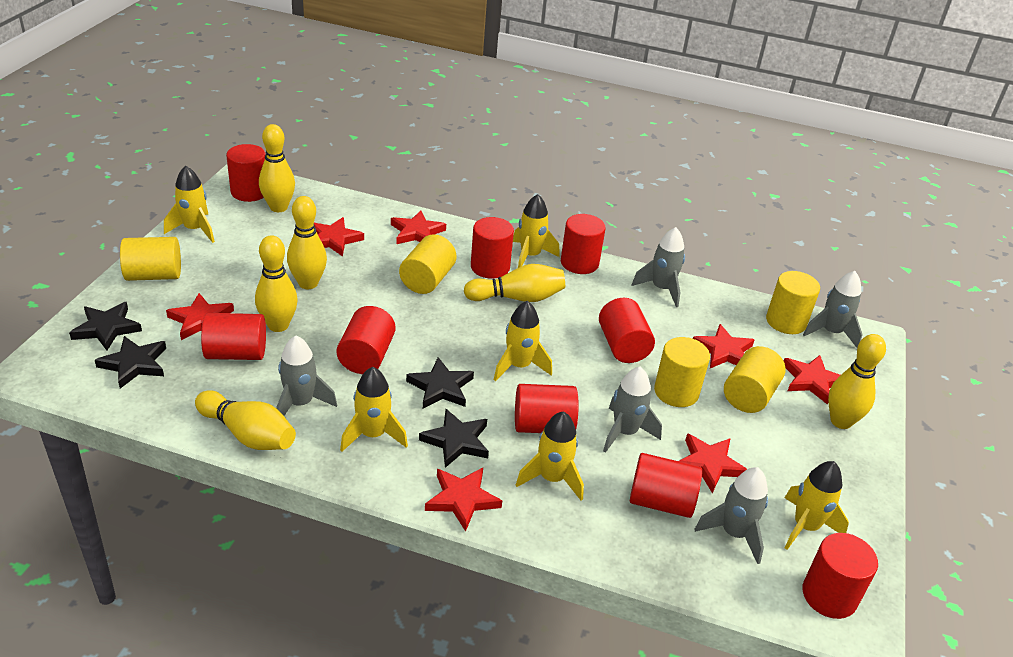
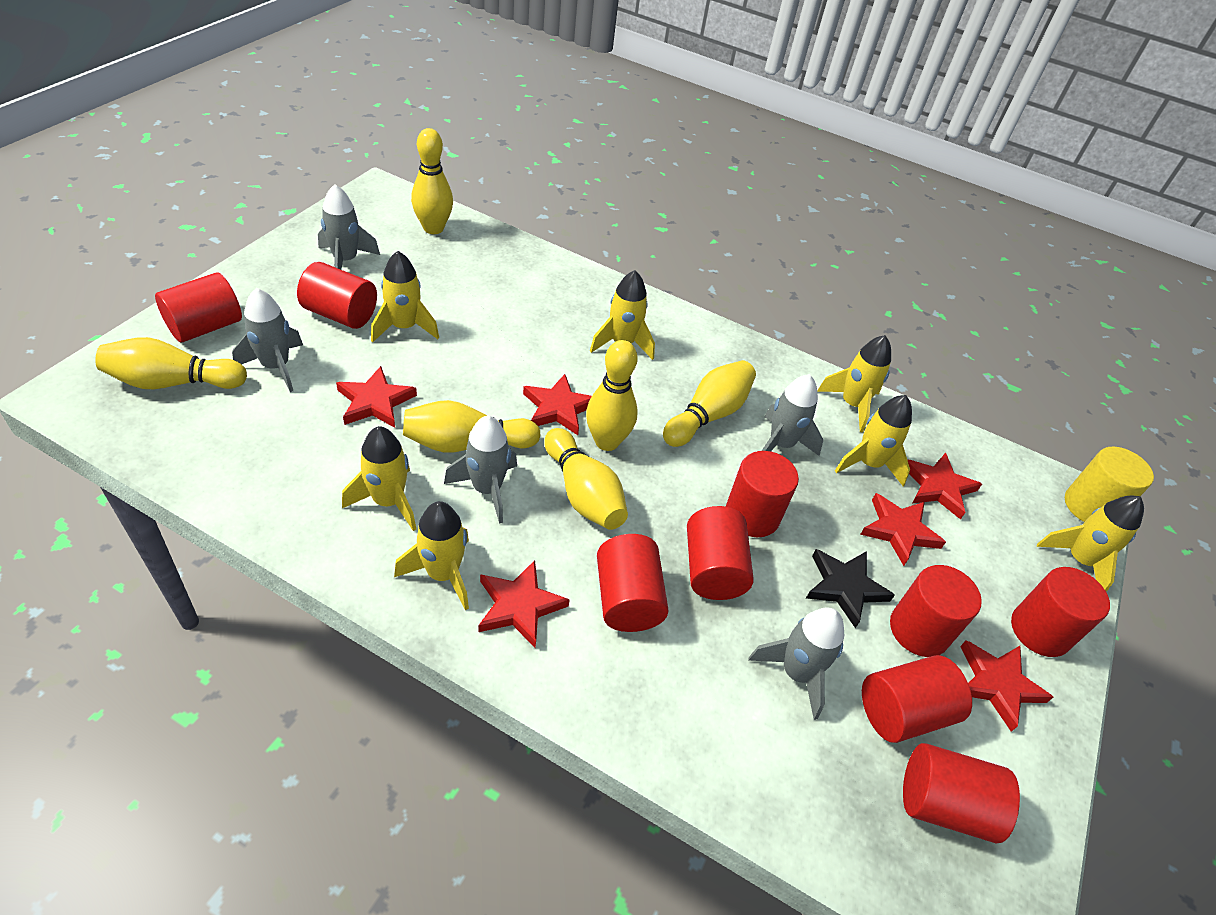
black star: 4 -> 1
red star: 7 -> 6
yellow cylinder: 5 -> 1
yellow rocket: 6 -> 7

